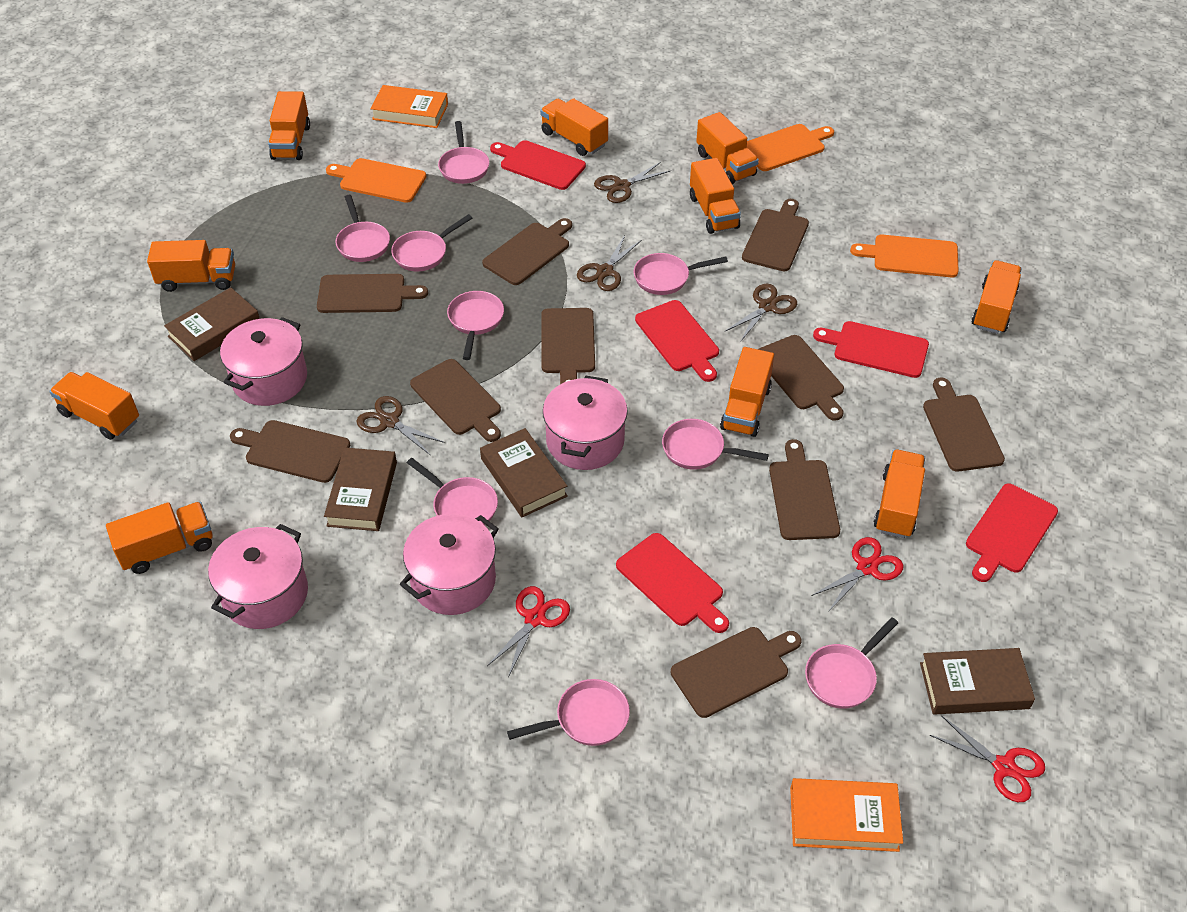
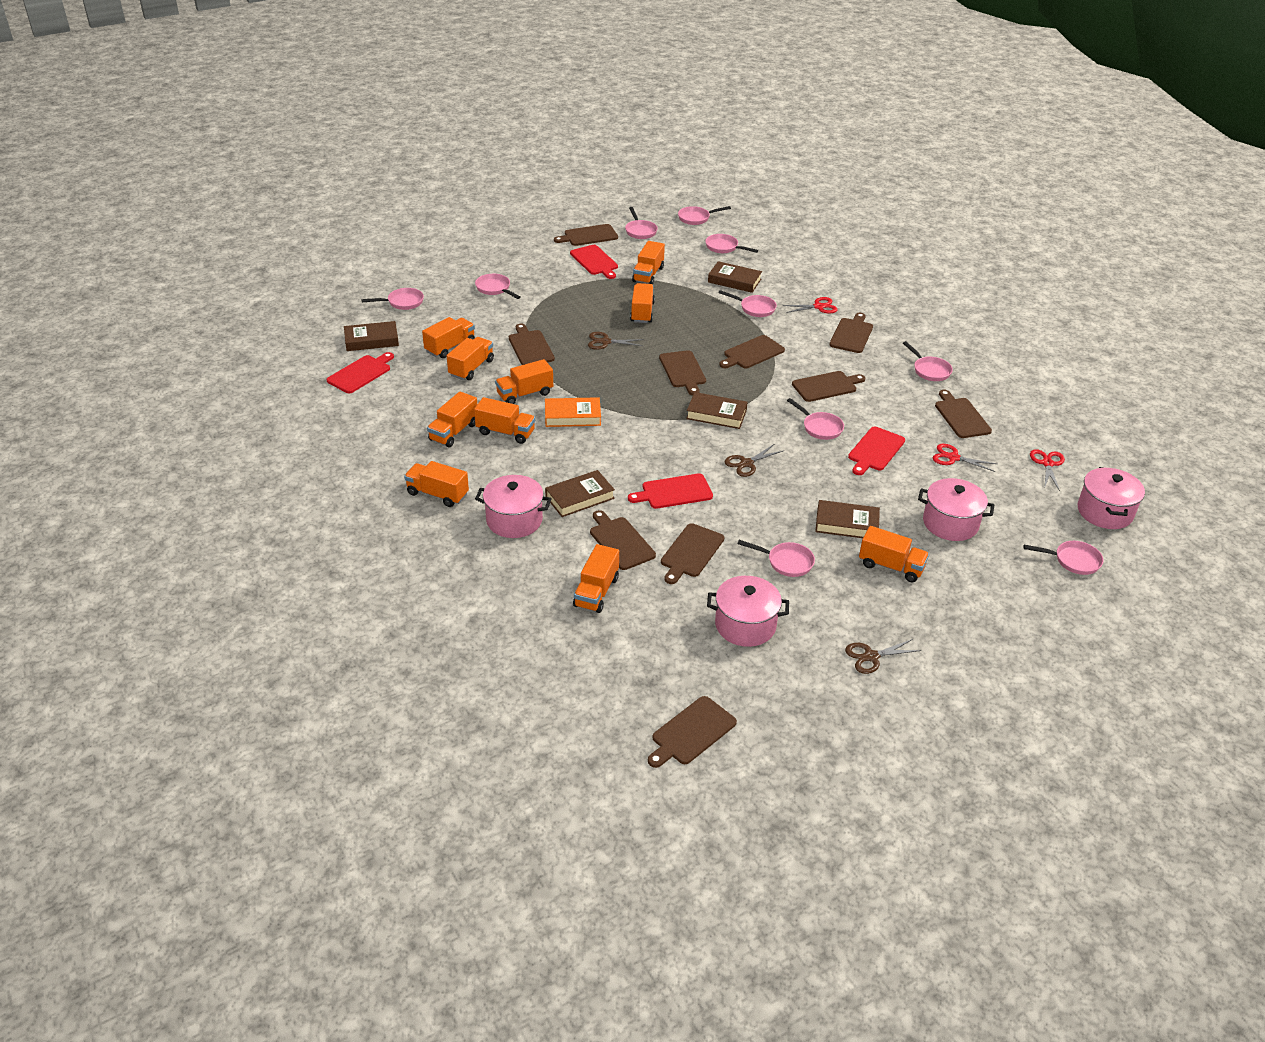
brown book: 4 -> 5
brown scissors: 4 -> 3
orange book: 2 -> 1
orange cutting board: 3 -> 0
pink pan: 9 -> 10
red cutting board: 5 -> 4

